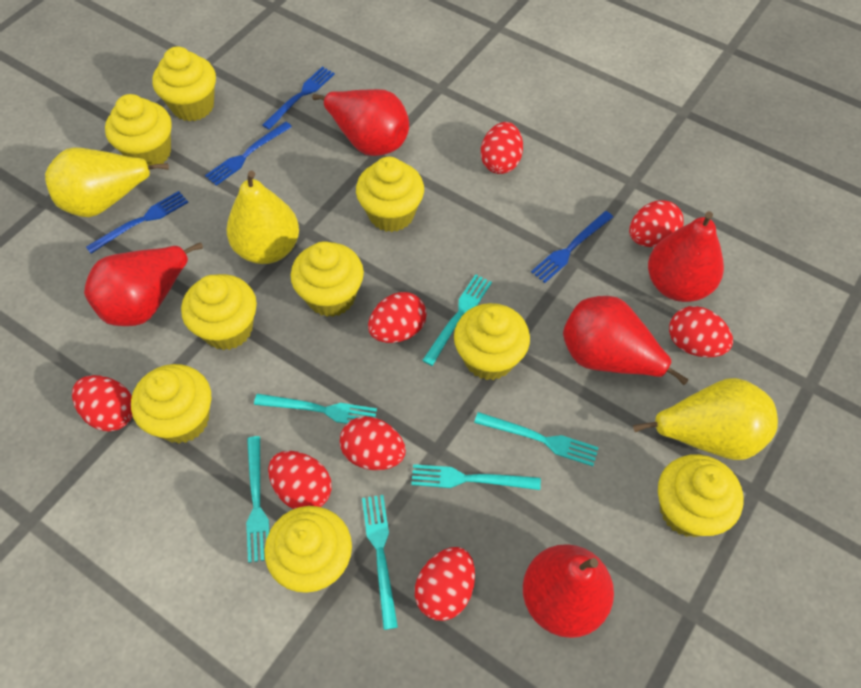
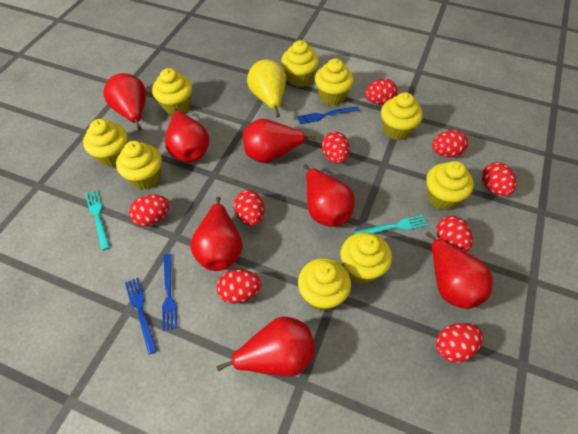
blue fork: 4 -> 3
red egg: 8 -> 9
red pear: 5 -> 7
turquoise fork: 6 -> 2
yellow pear: 3 -> 1

